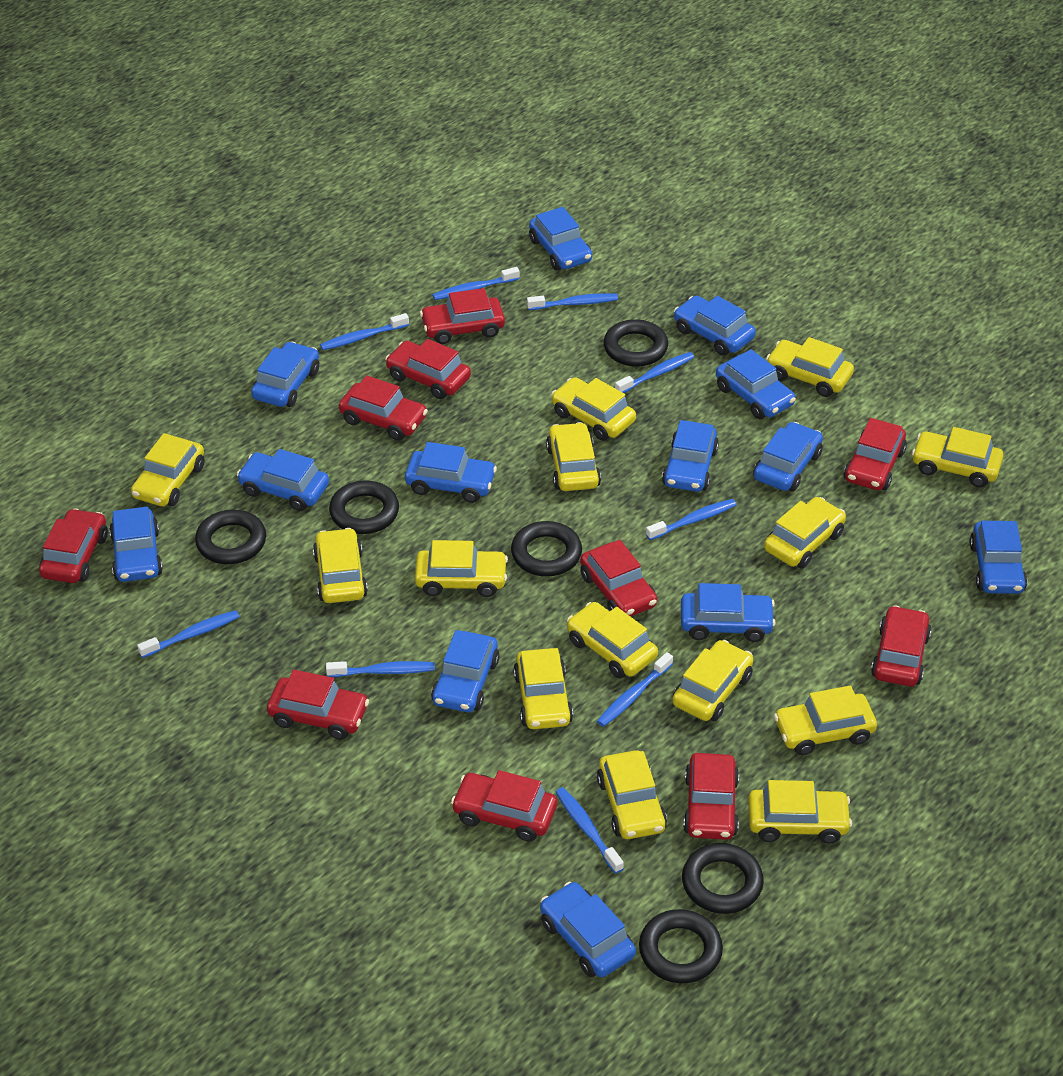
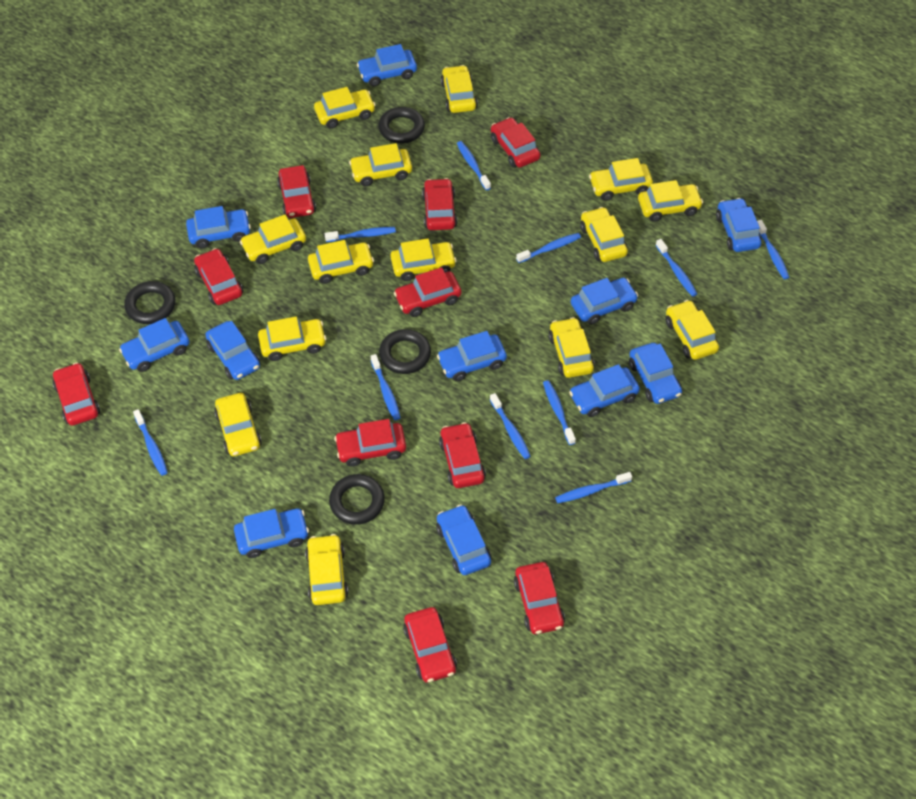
black ring: 6 -> 4
blue car: 13 -> 11
blue toothbrush: 9 -> 10

